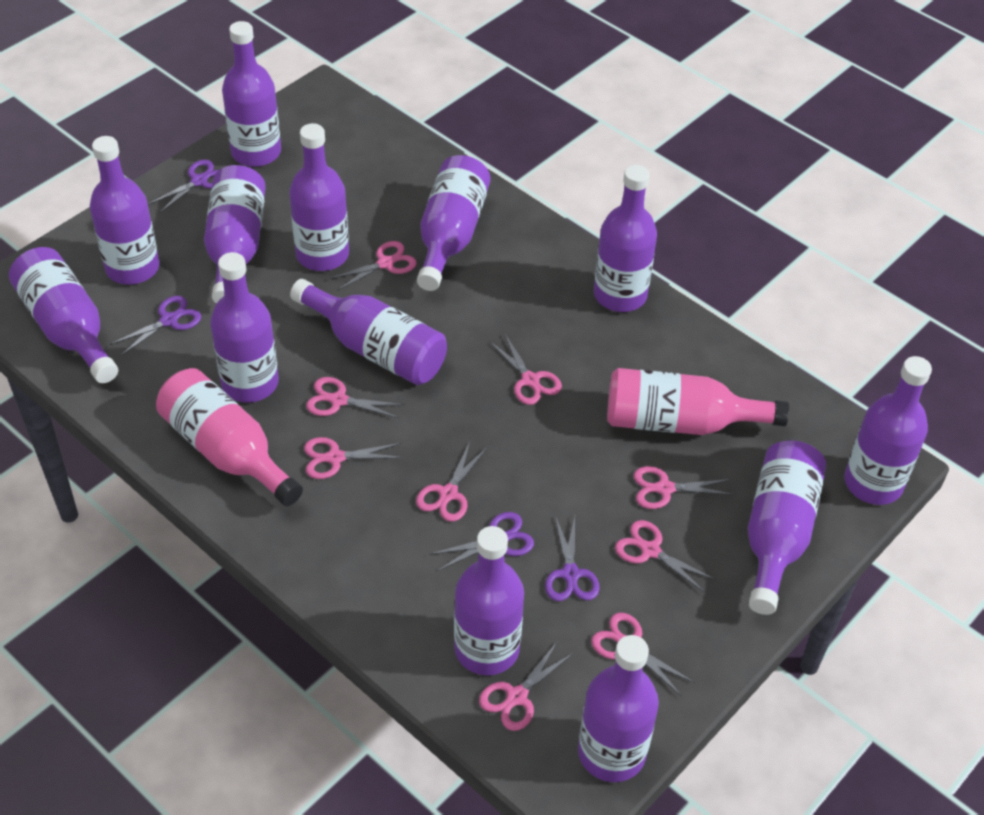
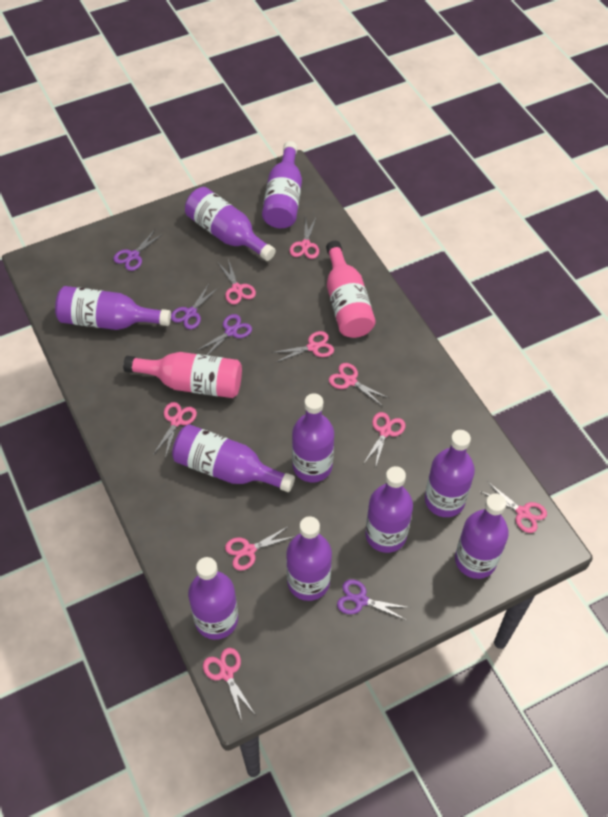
purple bottle: 13 -> 10

